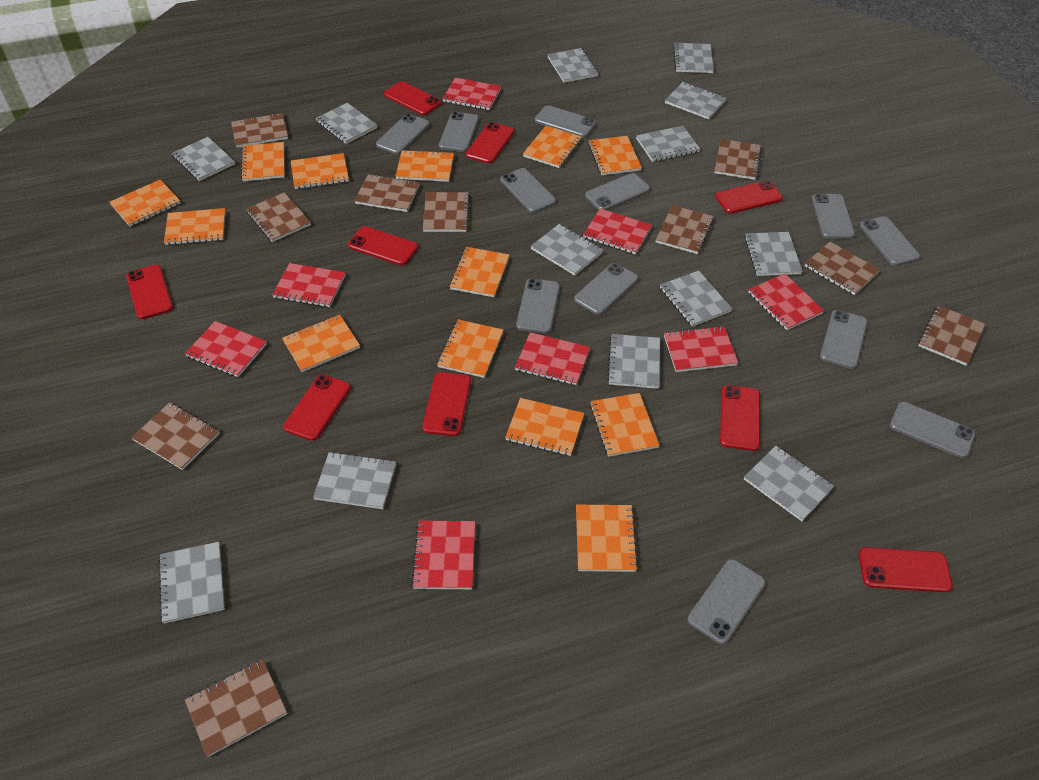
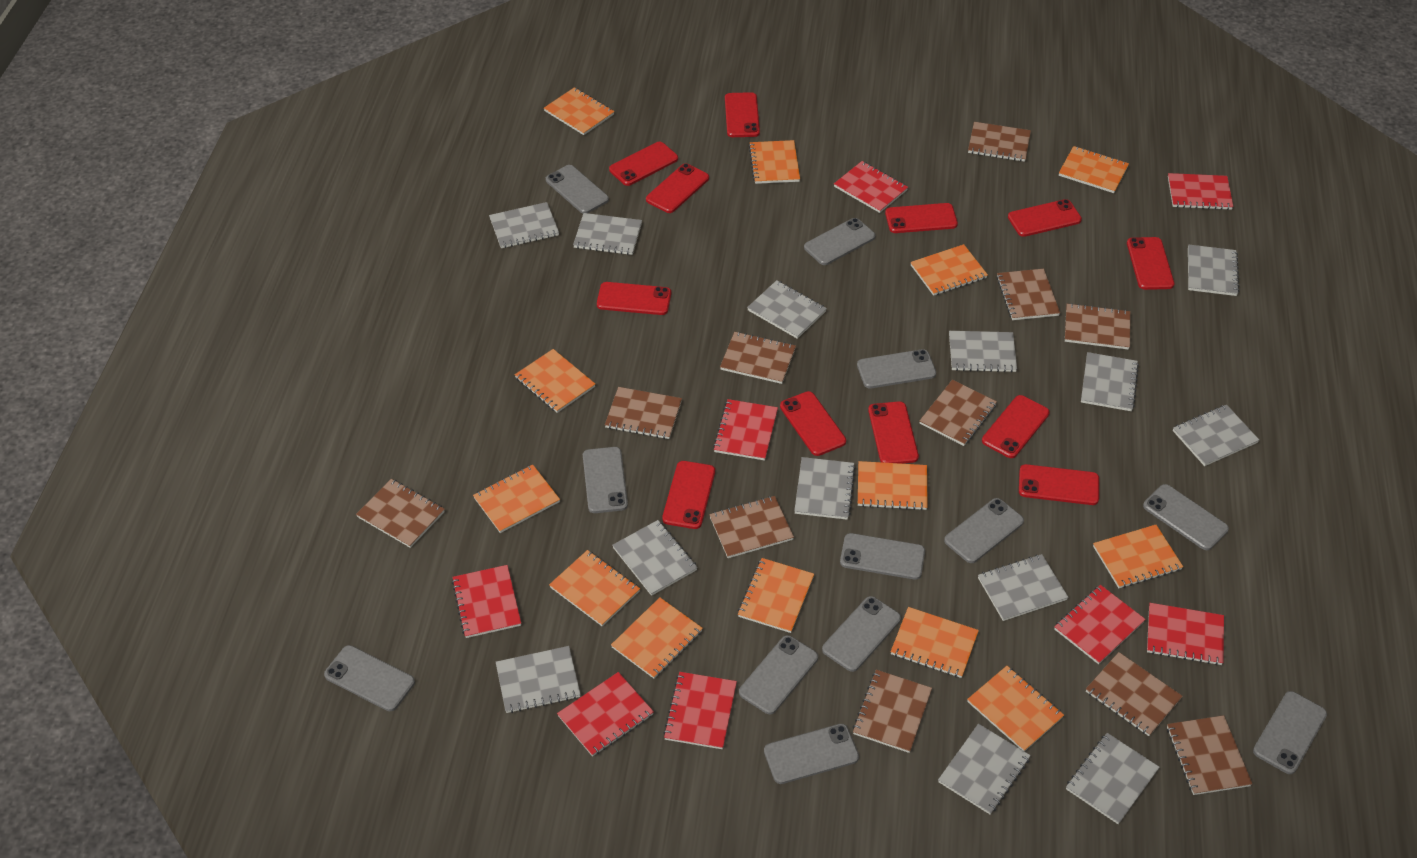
brown notebook: 10 -> 11
red phone: 9 -> 12

